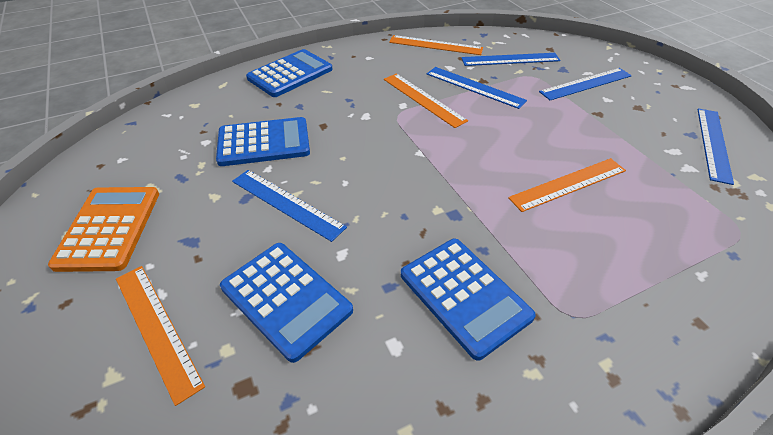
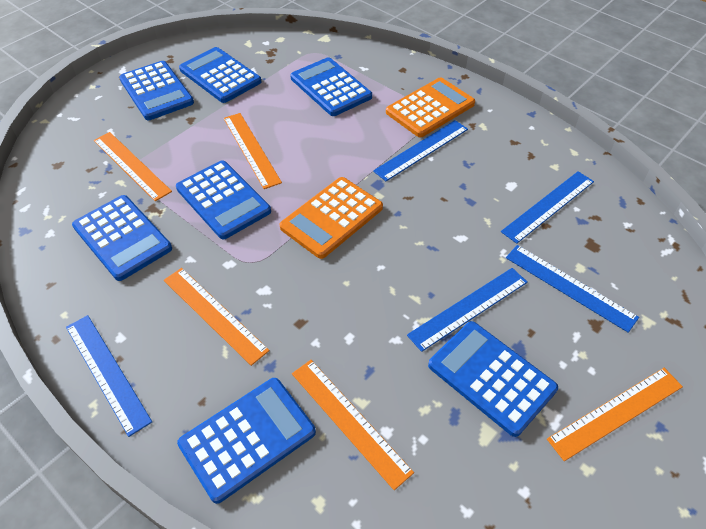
blue calculator: 4 -> 7
orange calculator: 1 -> 2
orange ruler: 4 -> 5

